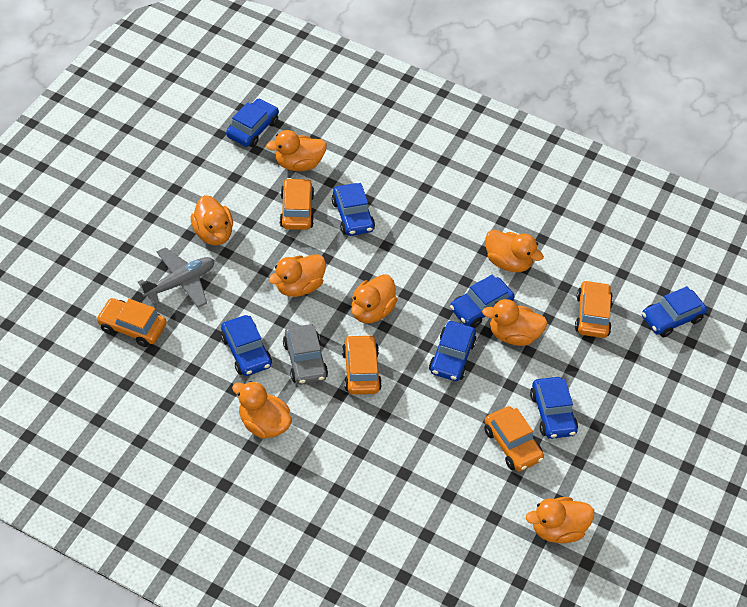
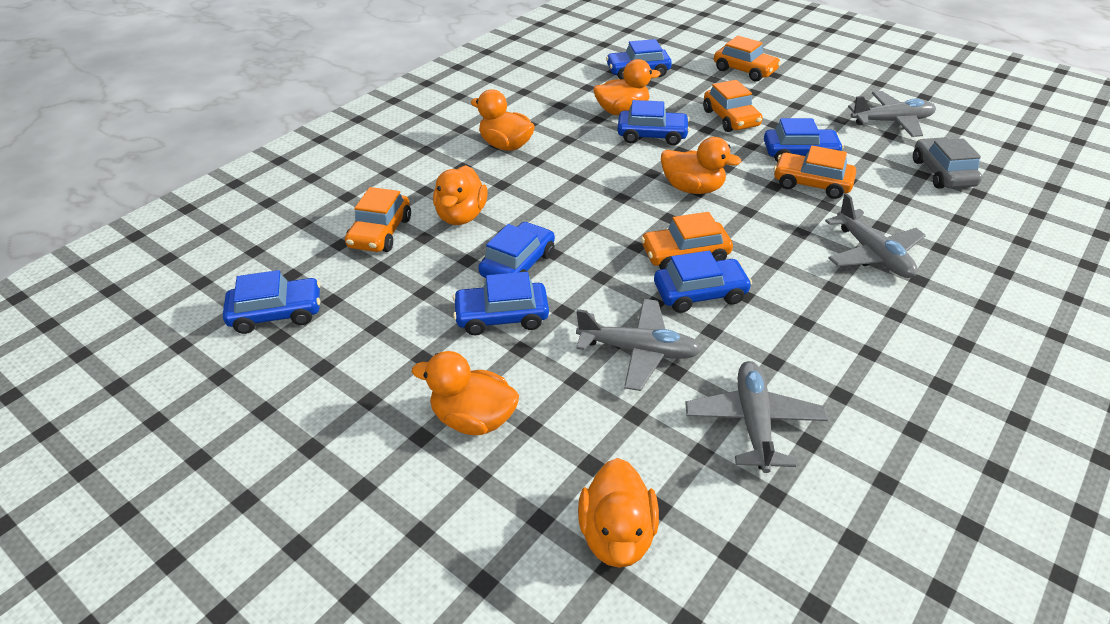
grey plane: 1 -> 4
orange duck: 8 -> 6

